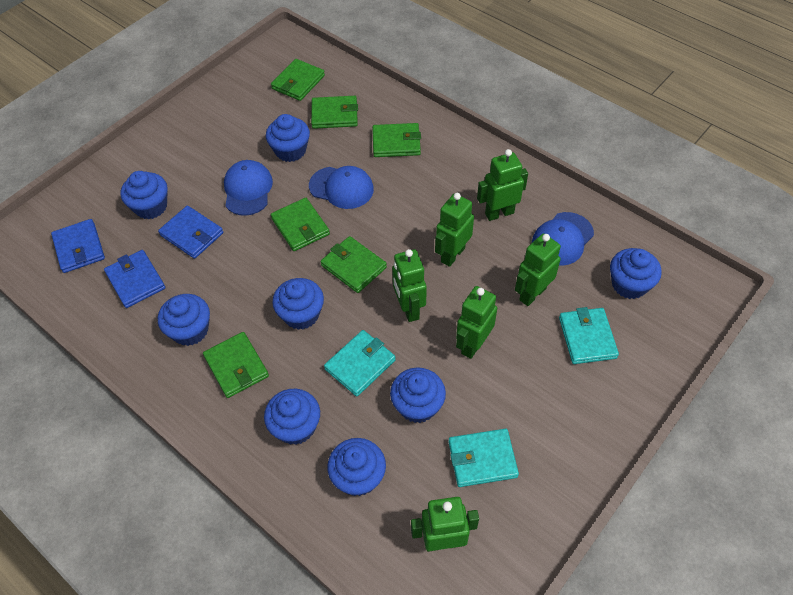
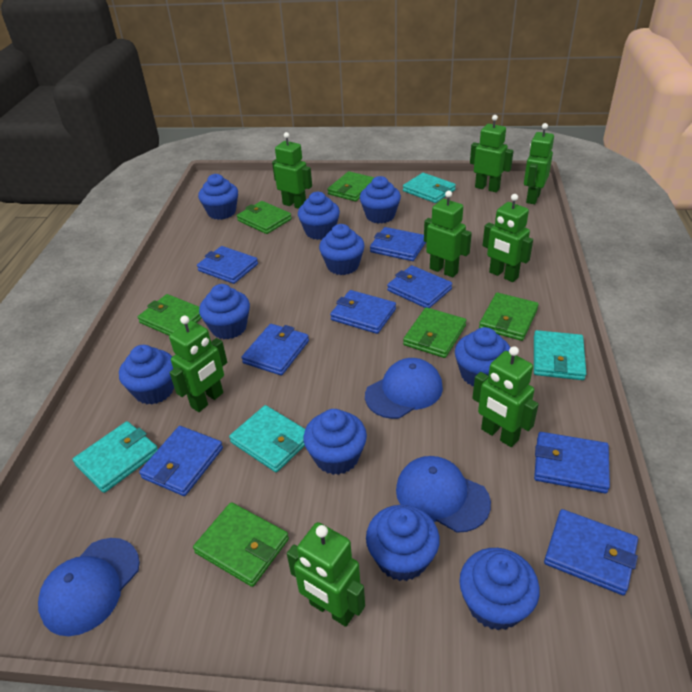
blue cupcake: 8 -> 10
blue wallet: 3 -> 8
green robot: 6 -> 8
turquoise wallet: 3 -> 4

